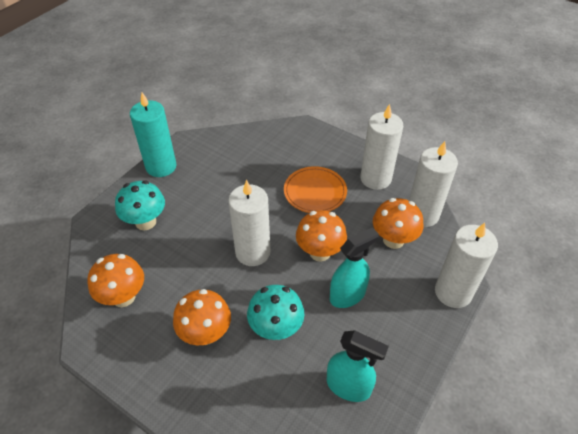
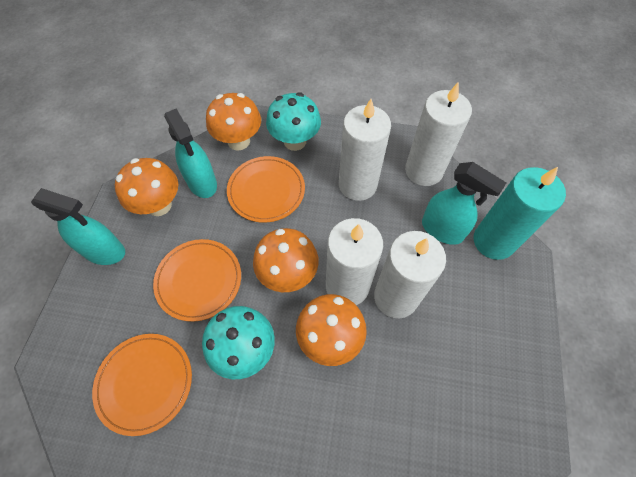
orange plate: 1 -> 3
turquoise spray bottle: 2 -> 3

